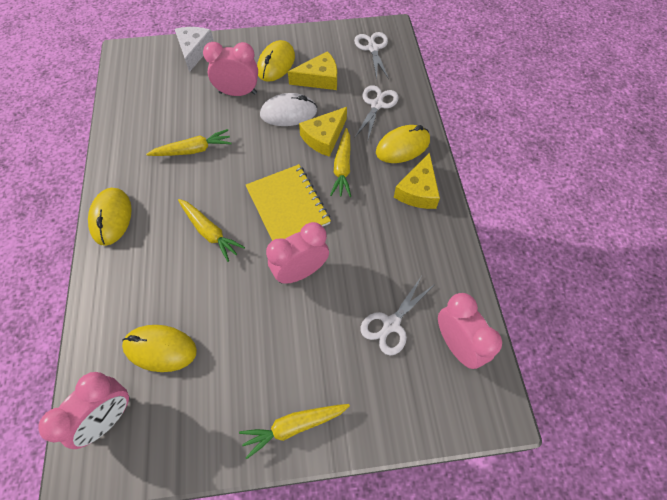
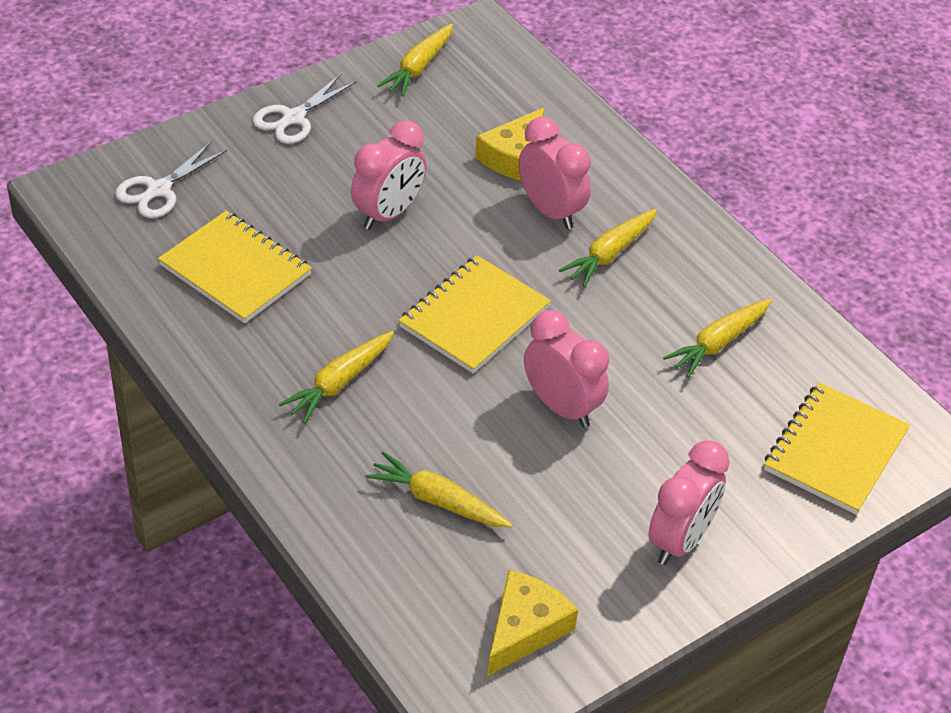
white cheese: 1 -> 0
white mouse: 1 -> 0
white scissors: 3 -> 2
yellow carrot: 4 -> 5
yellow cheese: 3 -> 2
yellow mouse: 4 -> 0
yellow notebook: 1 -> 3

